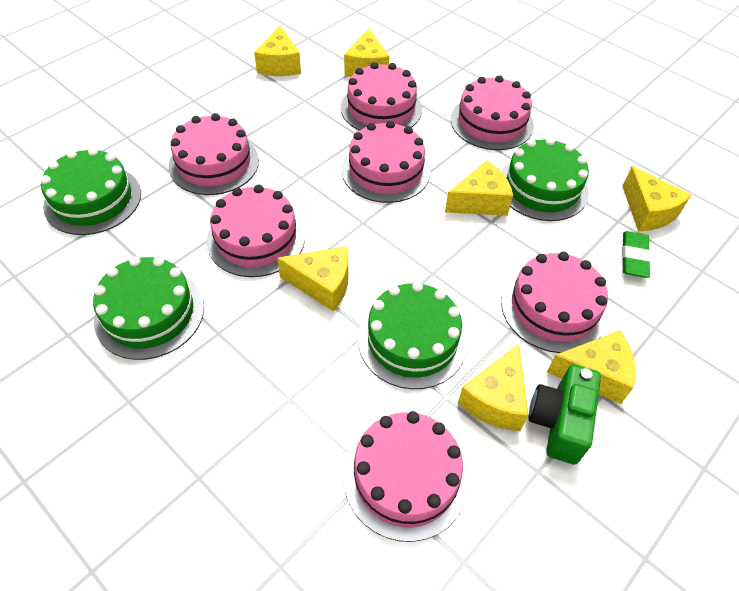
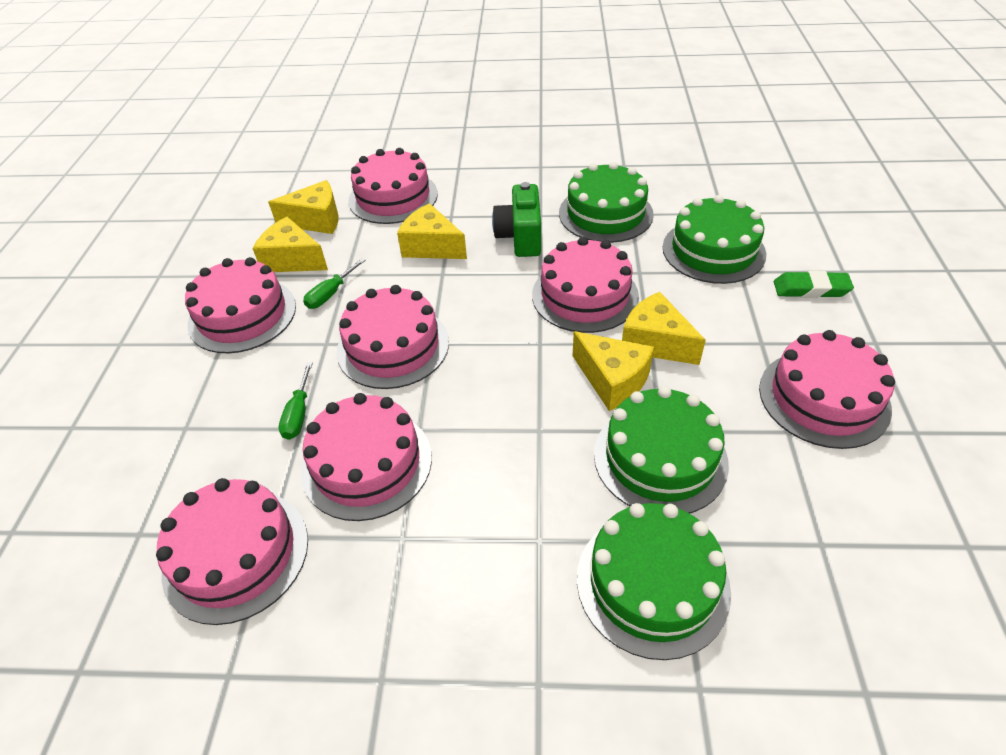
green screwdriver: 0 -> 2
yellow cheese: 7 -> 5

